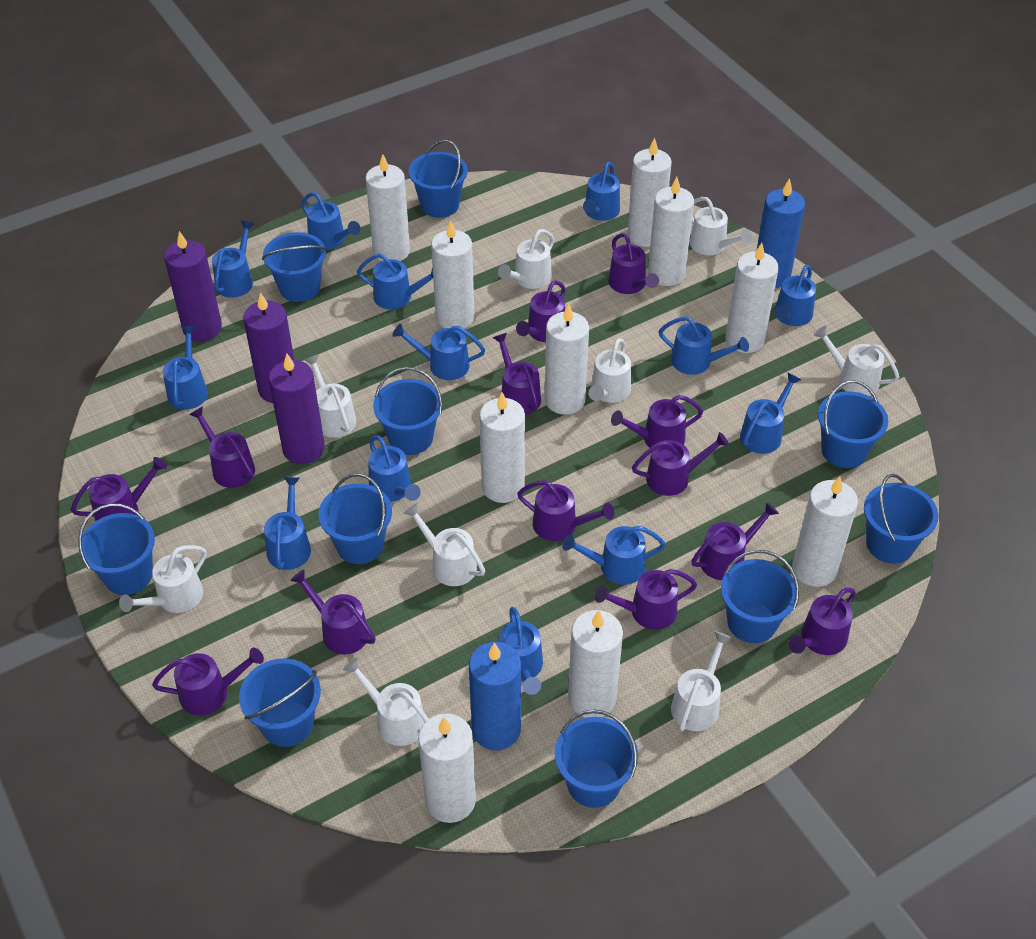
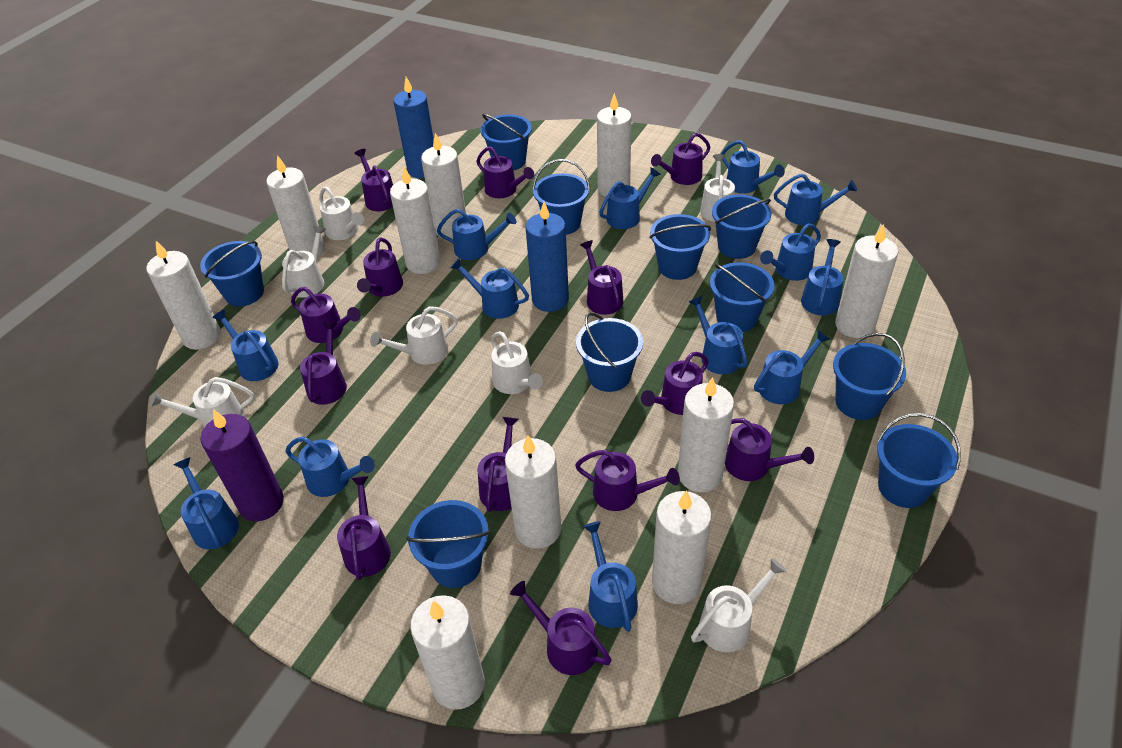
purple candle: 3 -> 1
white watering can: 9 -> 7

